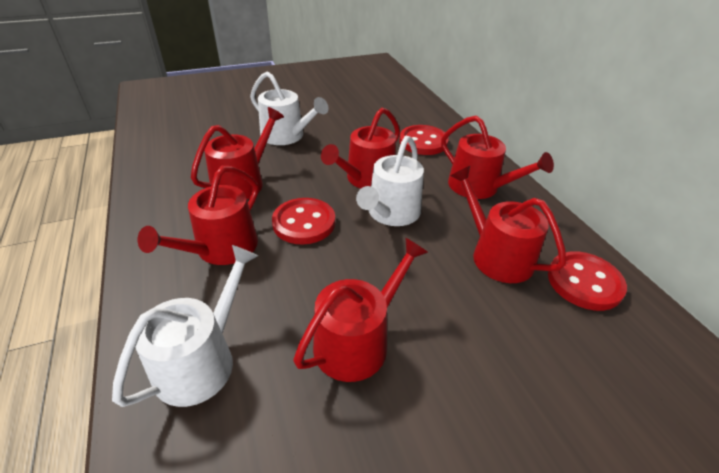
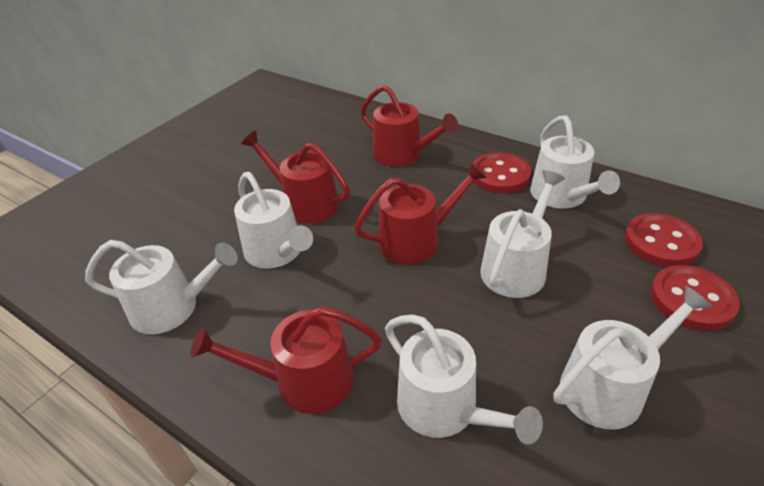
red watering can: 6 -> 4
white watering can: 3 -> 6

